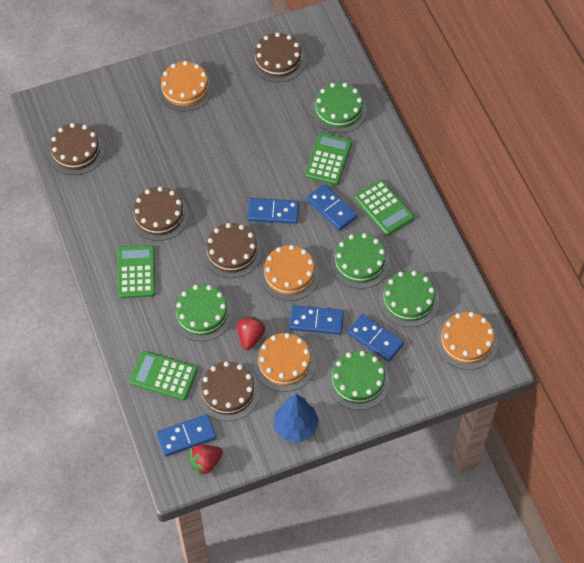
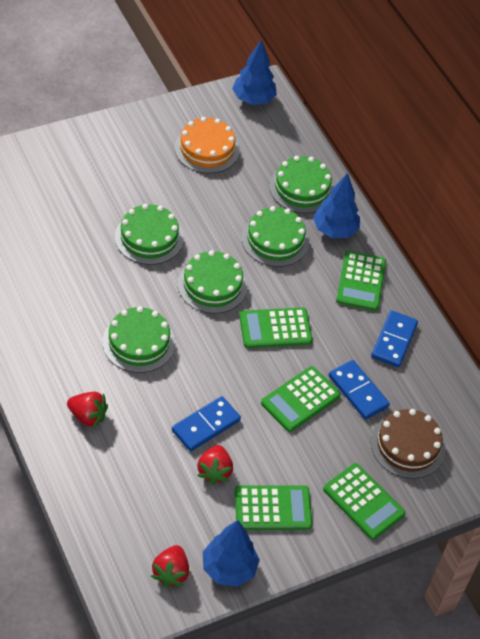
blue domino: 5 -> 3
blue tree: 1 -> 3
brown cake: 5 -> 1
green calculator: 4 -> 5
orange cake: 4 -> 1
red strawberry: 2 -> 3

